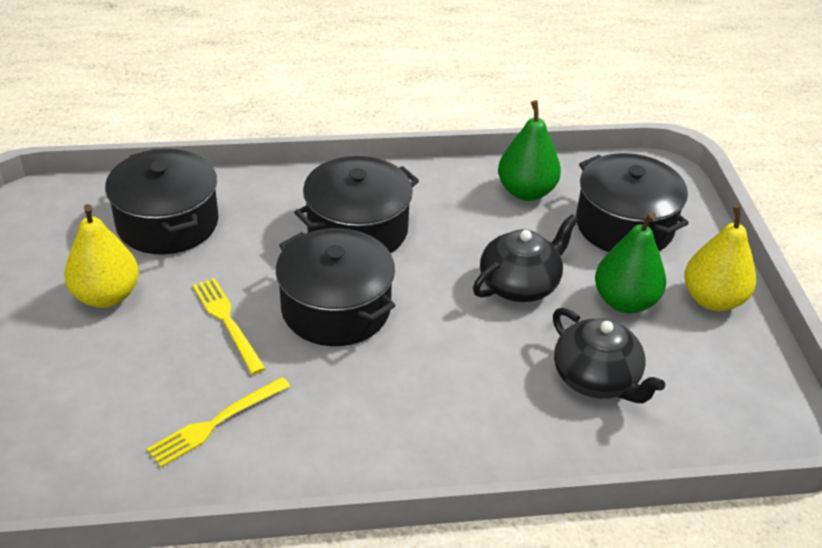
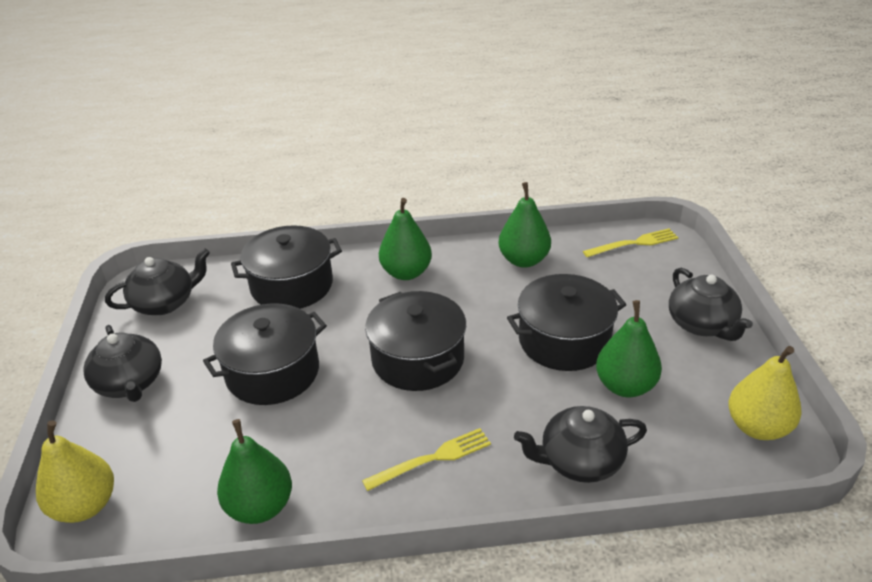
black teapot: 2 -> 4
green pear: 2 -> 4

